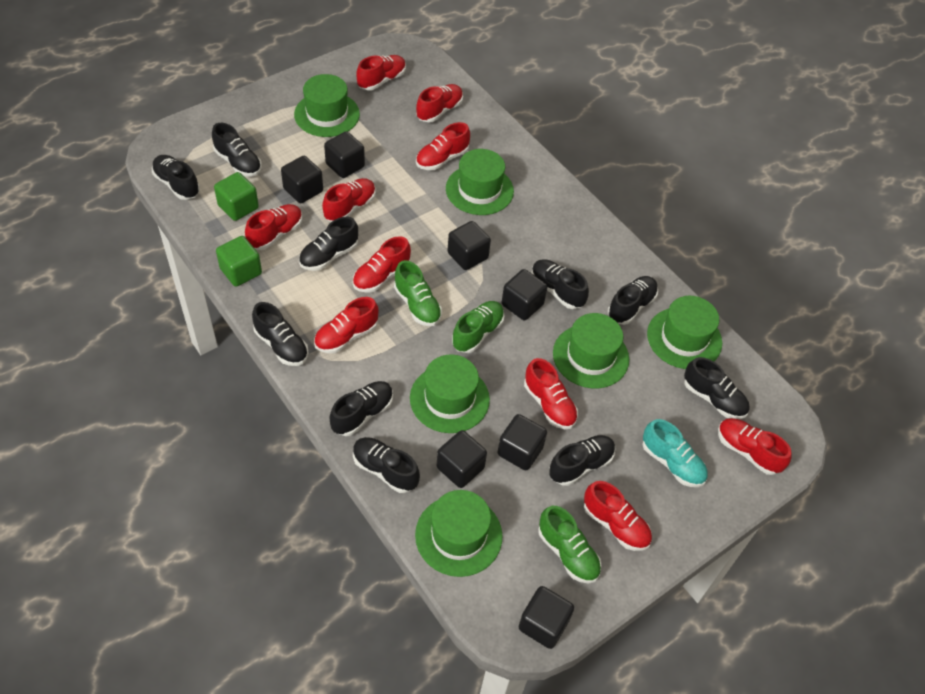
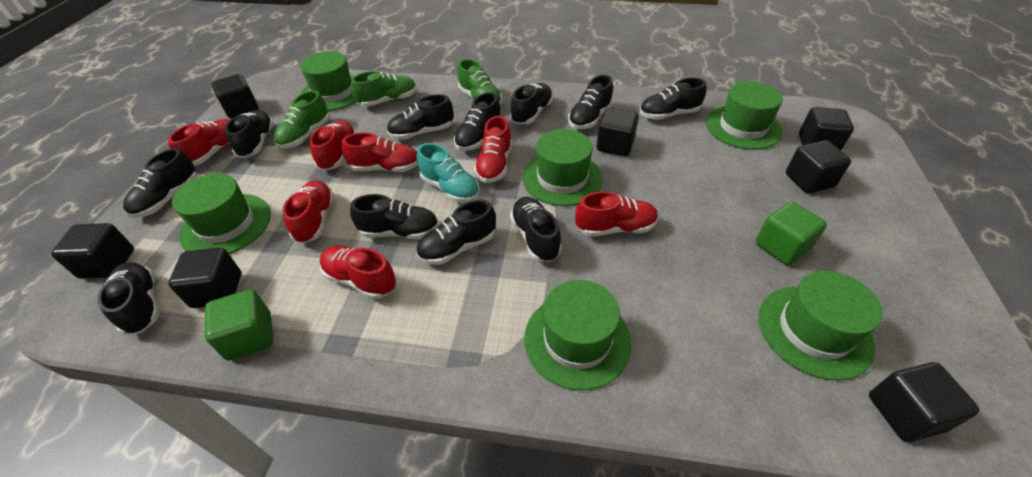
black shoe: 10 -> 11
red shoe: 10 -> 7

